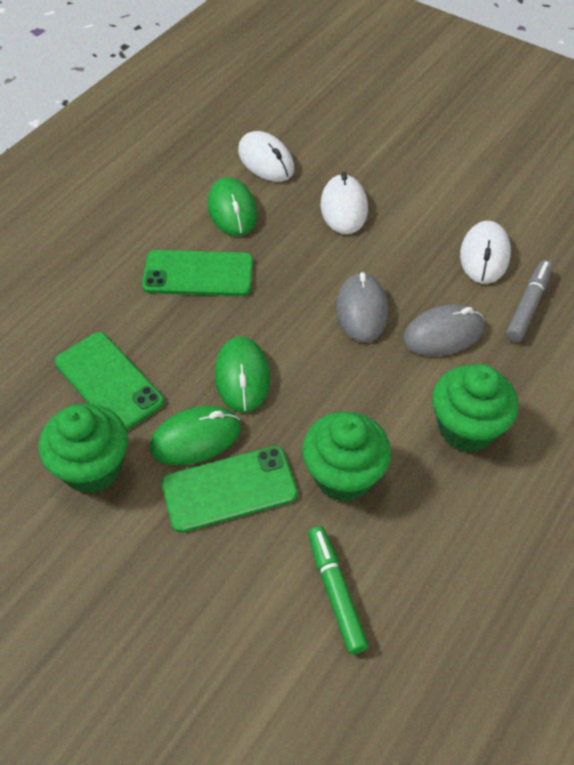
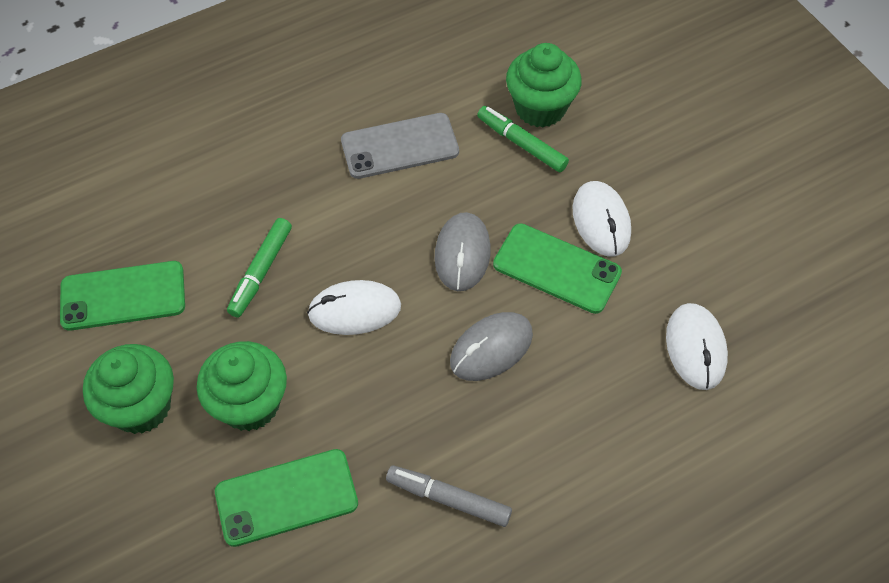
green marker: 1 -> 2
green mouse: 3 -> 0
grey phone: 0 -> 1

